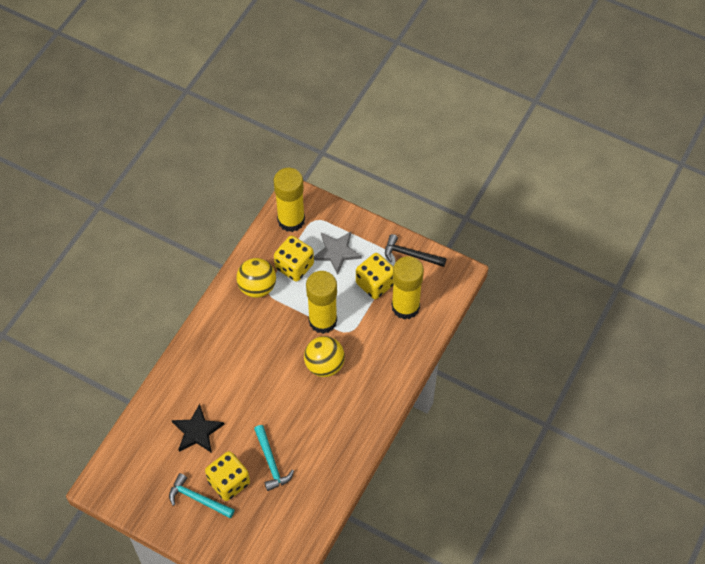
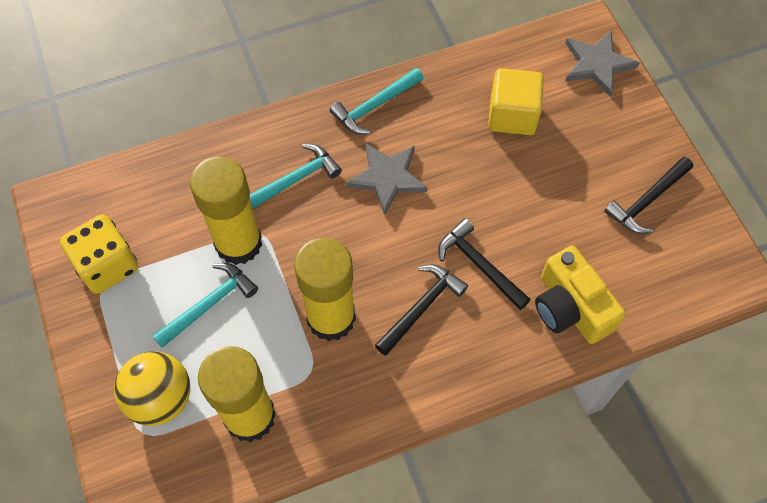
black hammer: 1 -> 3
black star: 1 -> 0
grey star: 1 -> 2
turquoise hammer: 2 -> 3
yellow ball: 2 -> 1
yellow camera: 0 -> 1
yellow cube: 0 -> 1
yellow dice: 3 -> 1

